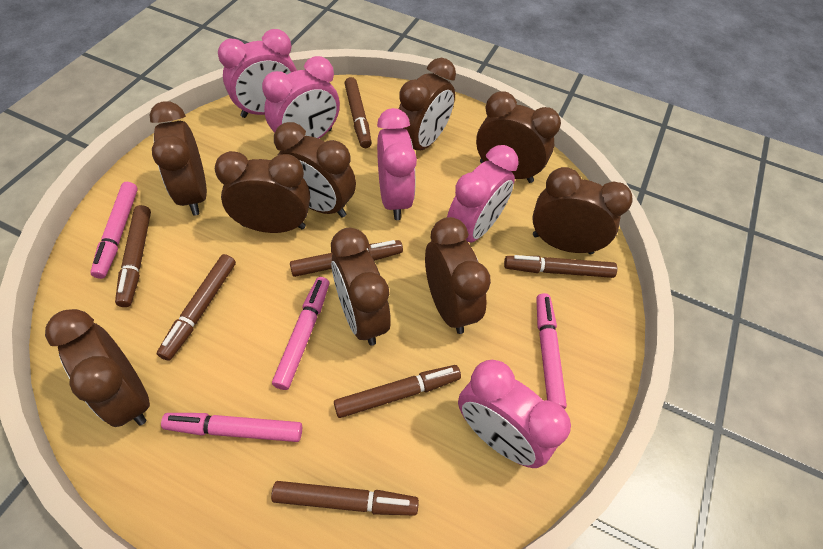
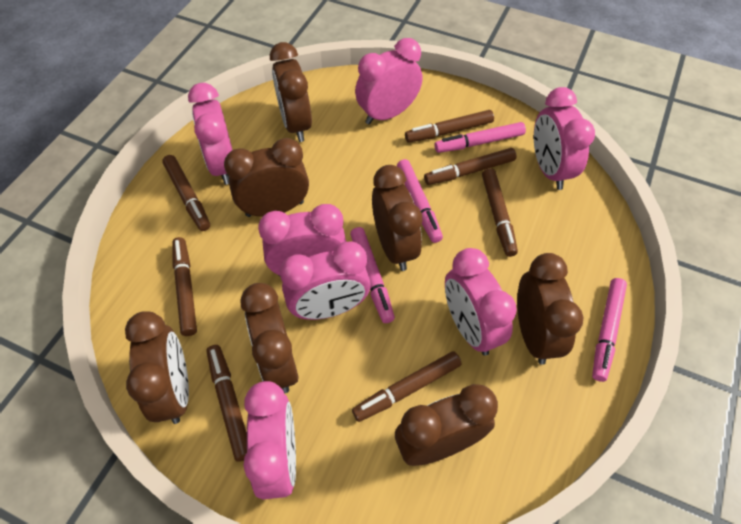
brown clock: 9 -> 7
pink clock: 5 -> 7

